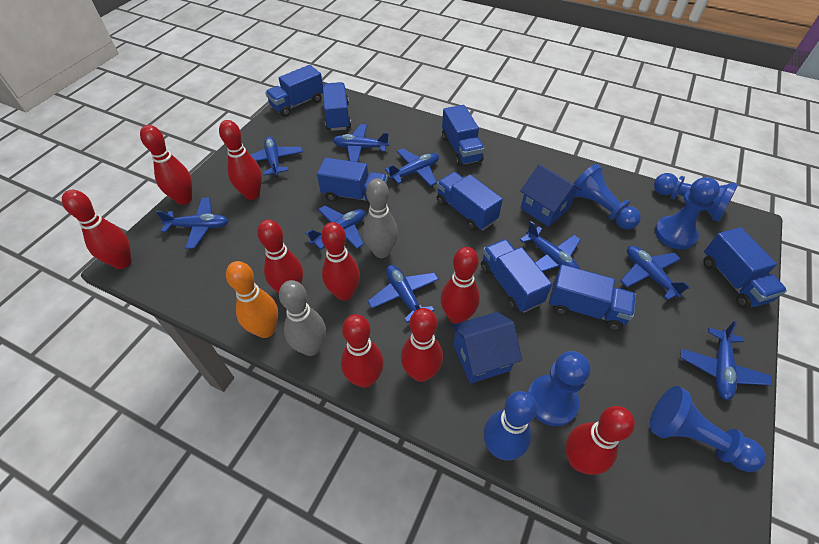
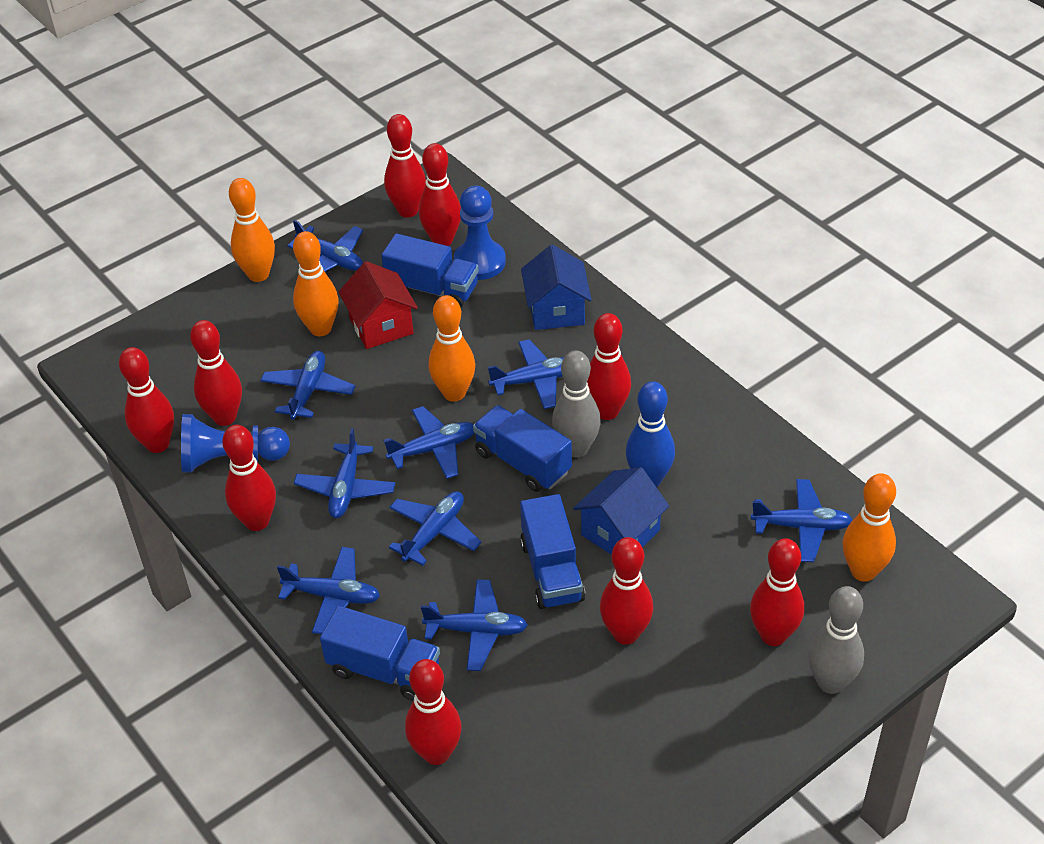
blue pawn: 5 -> 2
blue truck: 8 -> 4
orange bowling pin: 1 -> 4
red house: 0 -> 1

